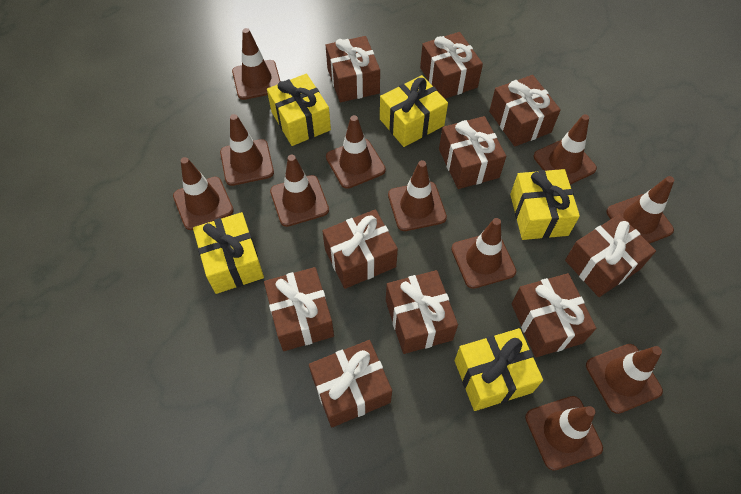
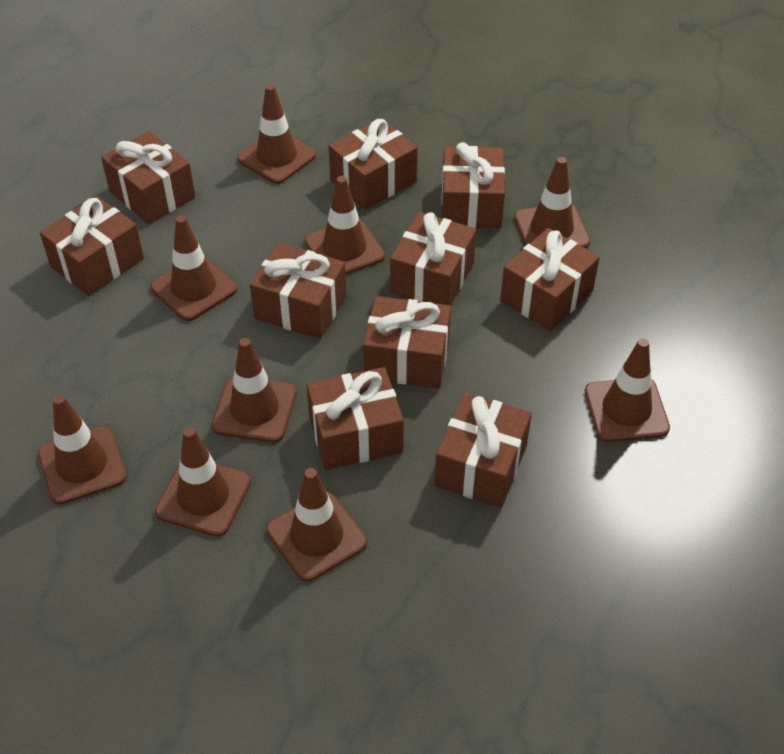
brown traffic cone: 11 -> 9
yellow gift: 5 -> 0

